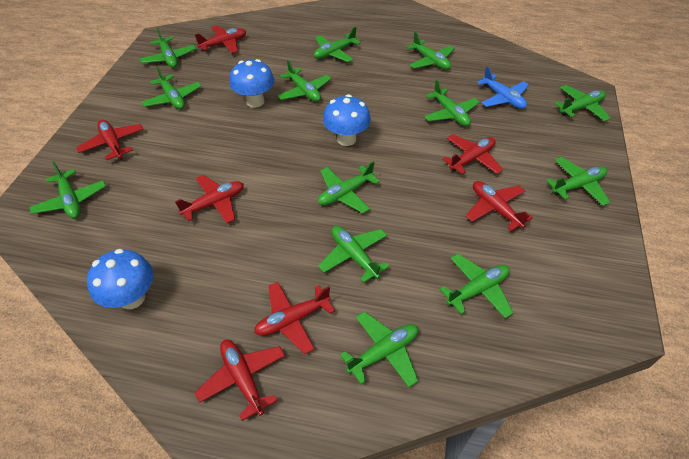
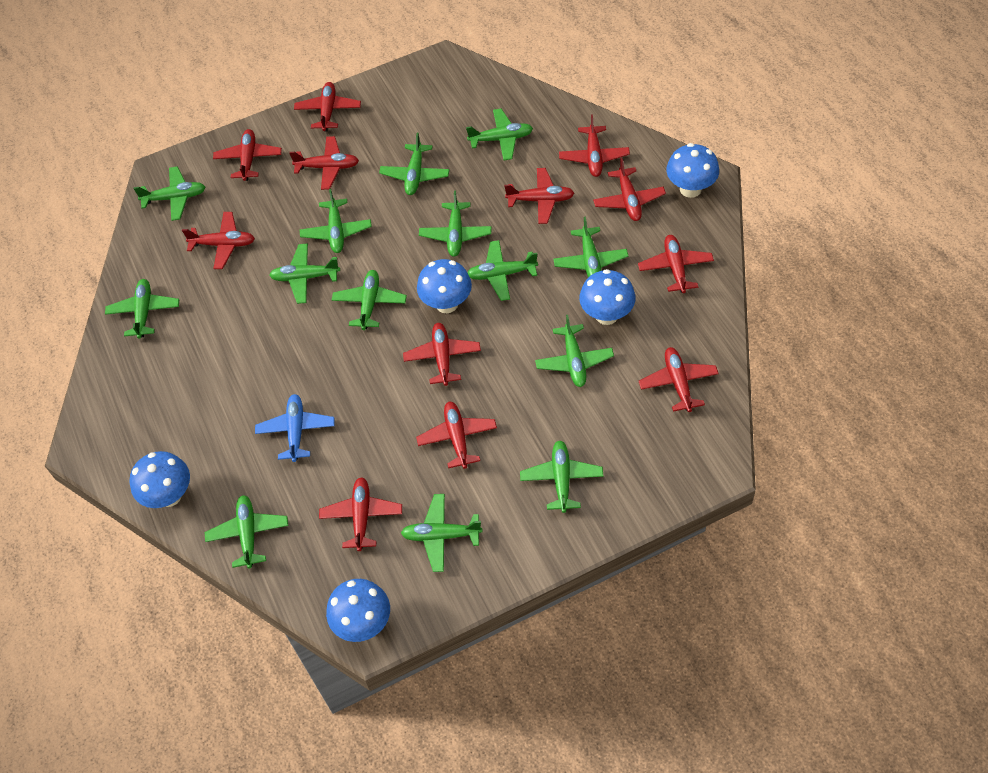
blue mushroom: 3 -> 5
green plane: 13 -> 14
red plane: 7 -> 12

